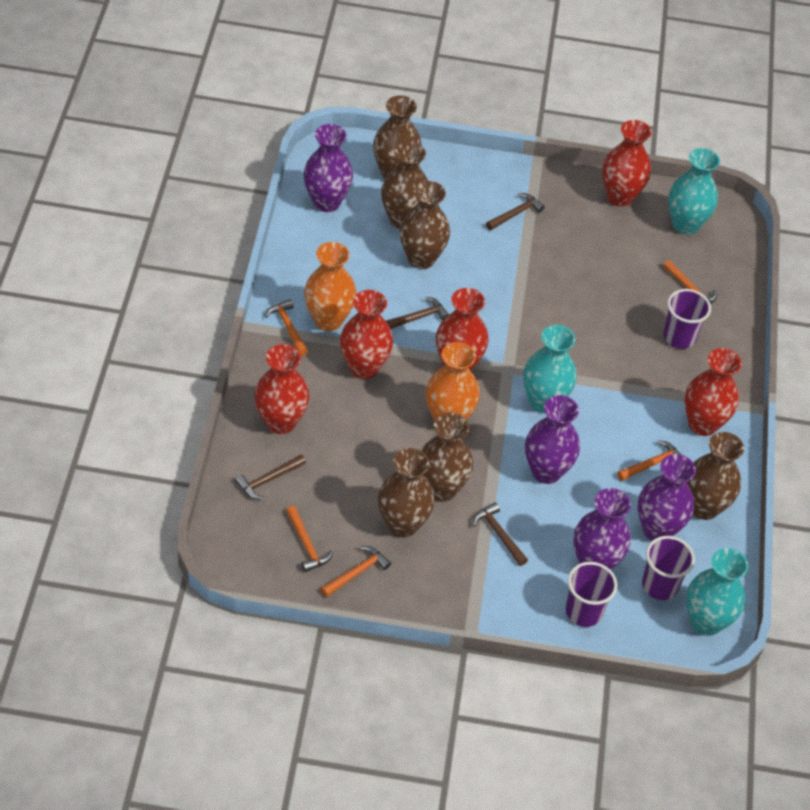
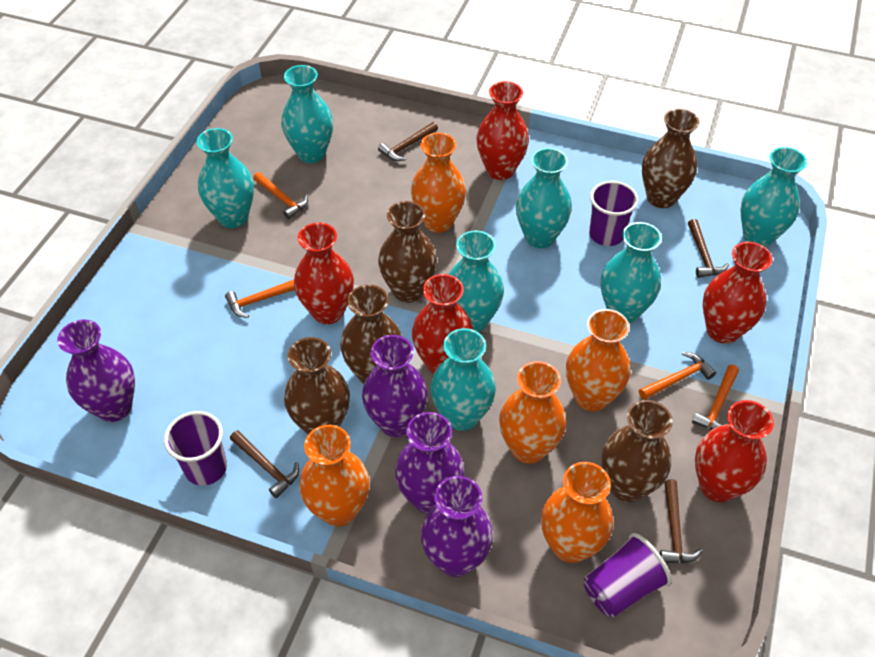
brown vase: 6 -> 5
orange hammer: 5 -> 4
orange vase: 2 -> 5
turquoise vase: 3 -> 7

